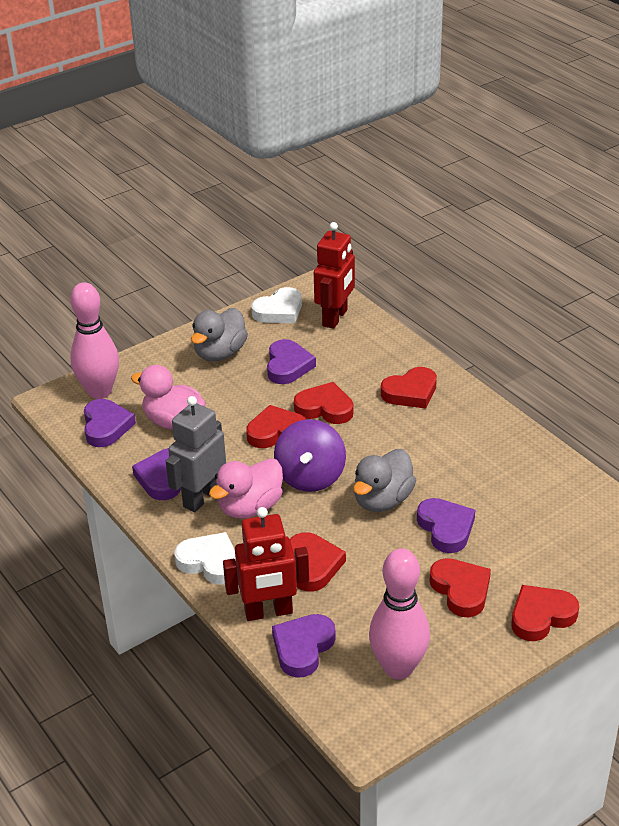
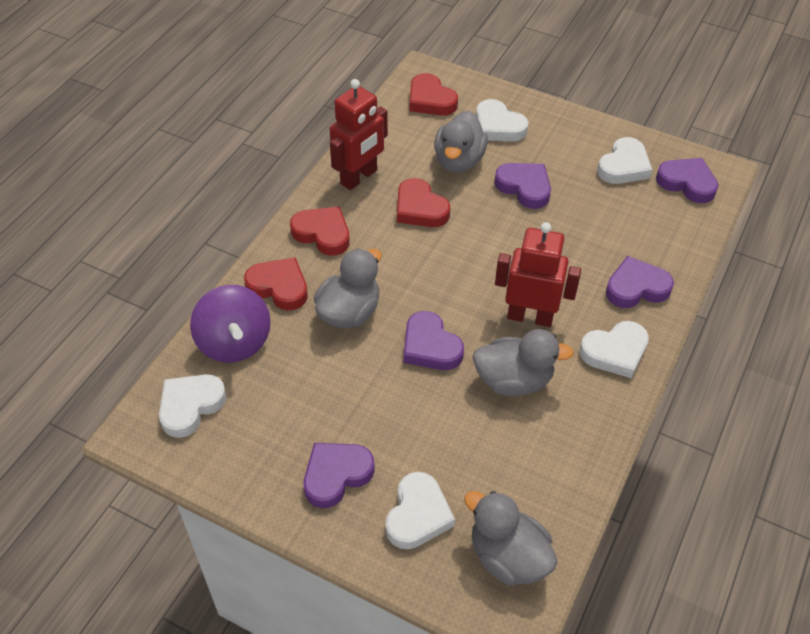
grey duck: 2 -> 4
grey robot: 1 -> 0
pink bowling pin: 2 -> 0
pink duck: 2 -> 0
red heart: 6 -> 4
white heart: 2 -> 5

